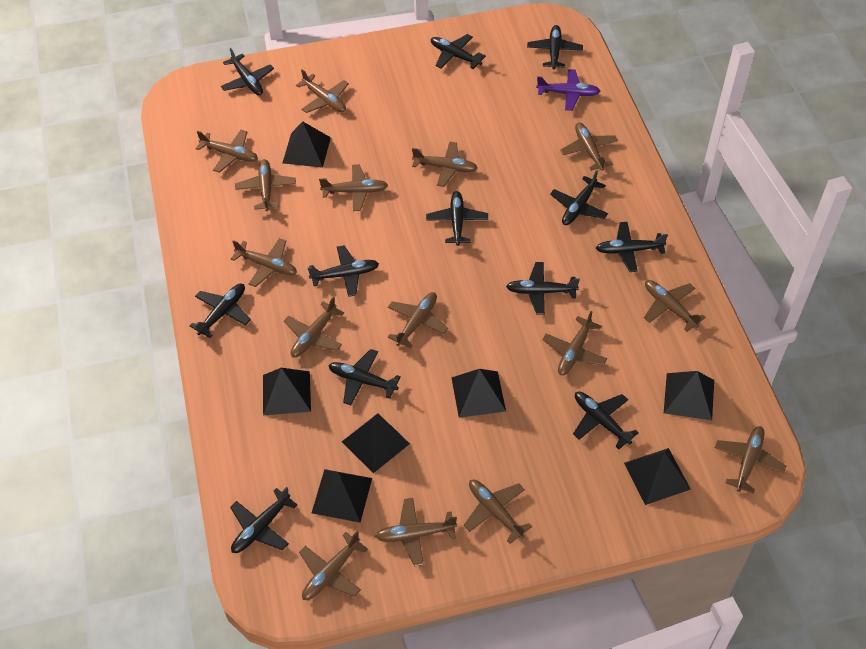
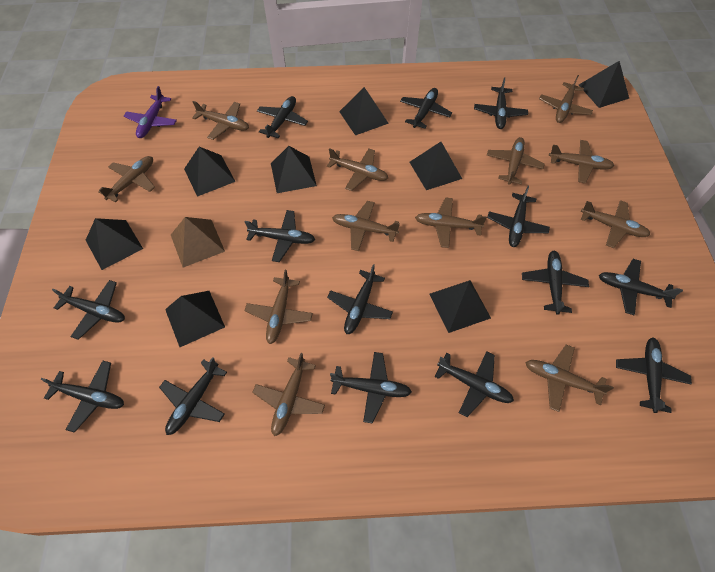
black plane: 12 -> 14
black pyramid: 7 -> 8
brown plane: 15 -> 12
brown pyramid: 0 -> 1

